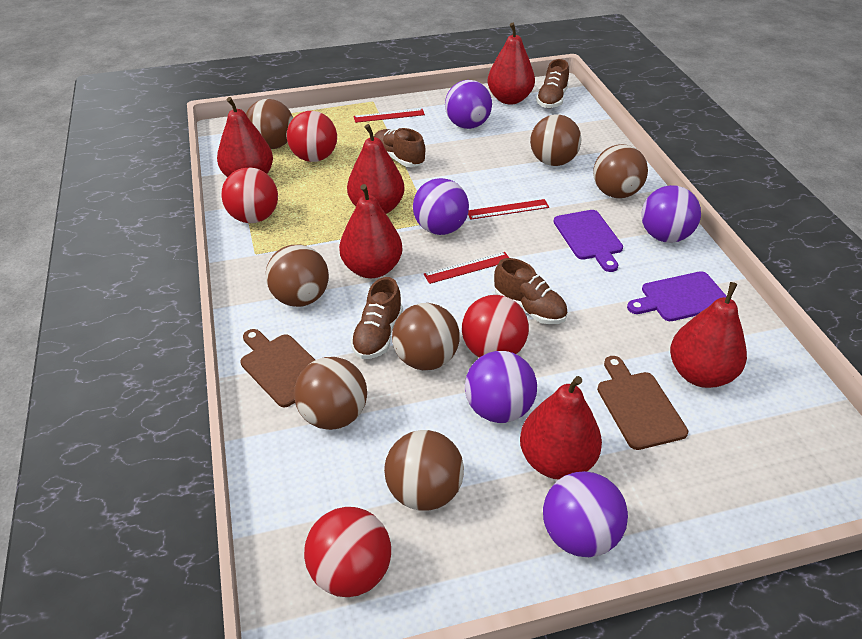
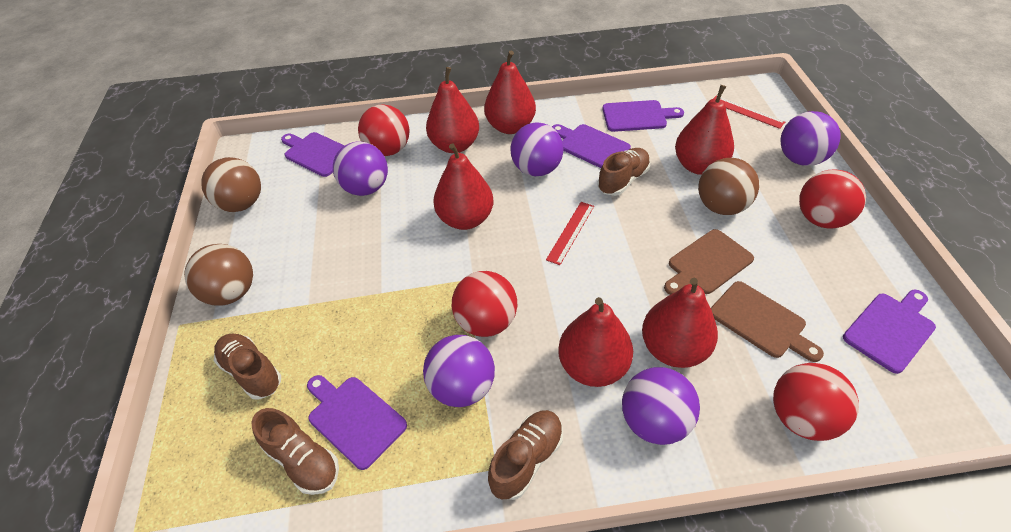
brown ball: 7 -> 3
purple cutting board: 2 -> 5
red ruler: 3 -> 2

